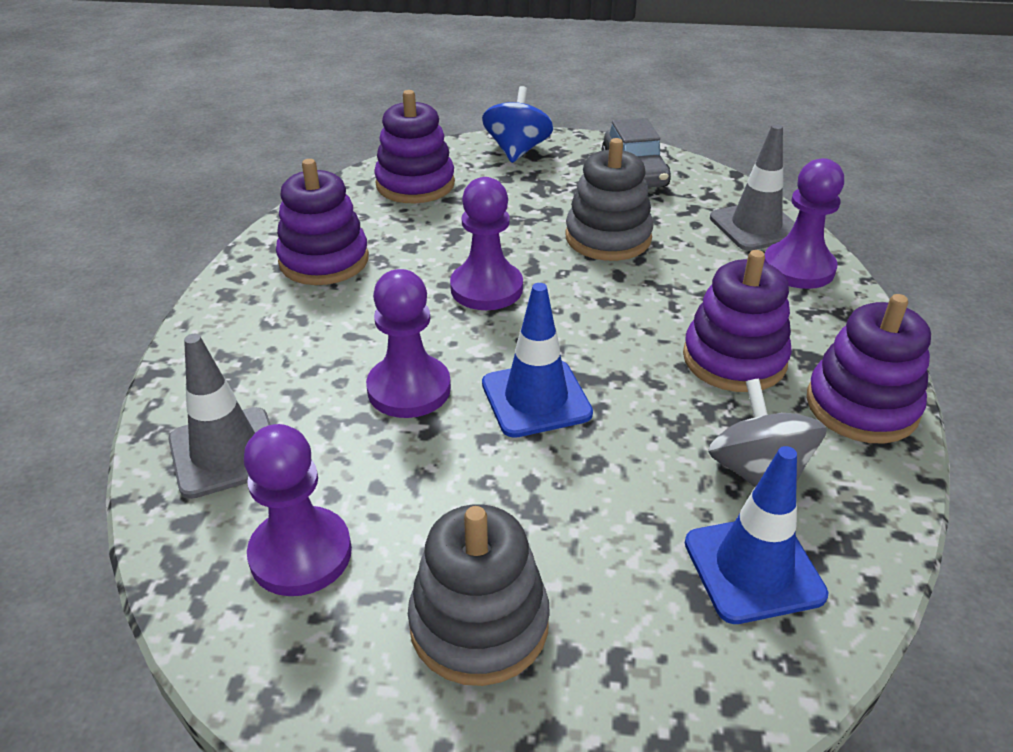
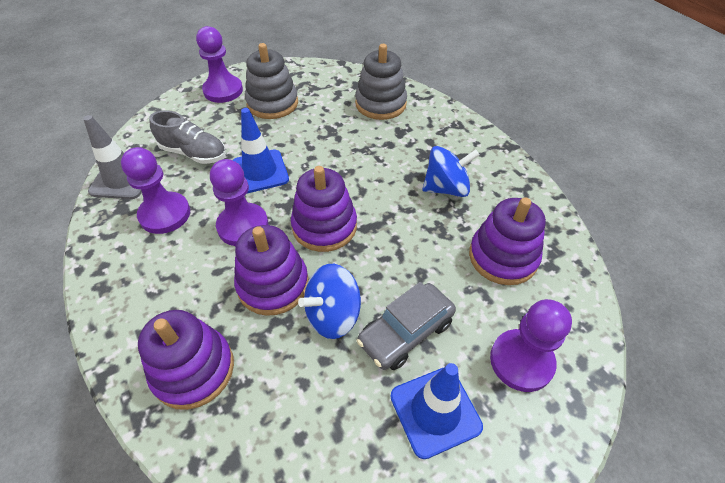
blue spinning top: 1 -> 2
grey shoe: 0 -> 1
grey spinning top: 1 -> 0
grey traffic cone: 2 -> 1

